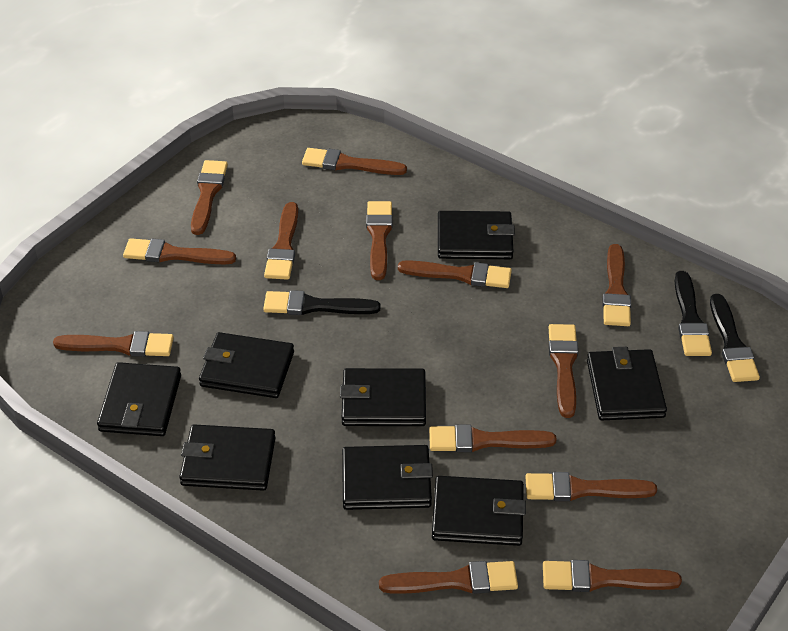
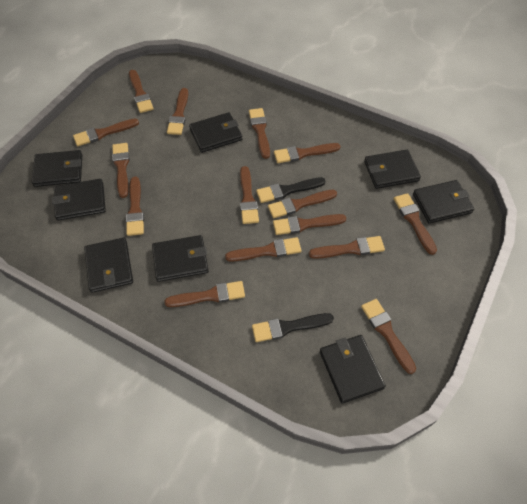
black brush: 3 -> 2
brown brush: 13 -> 15

